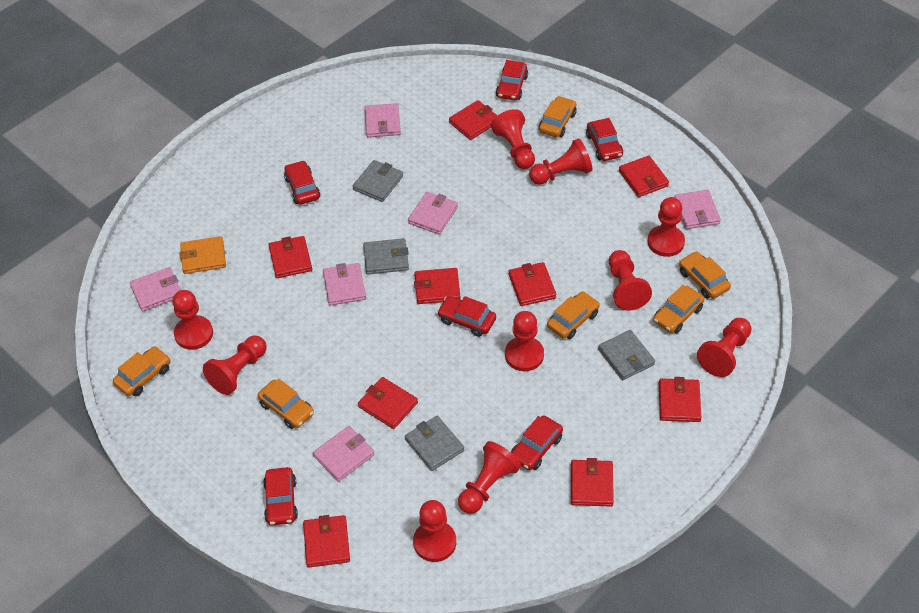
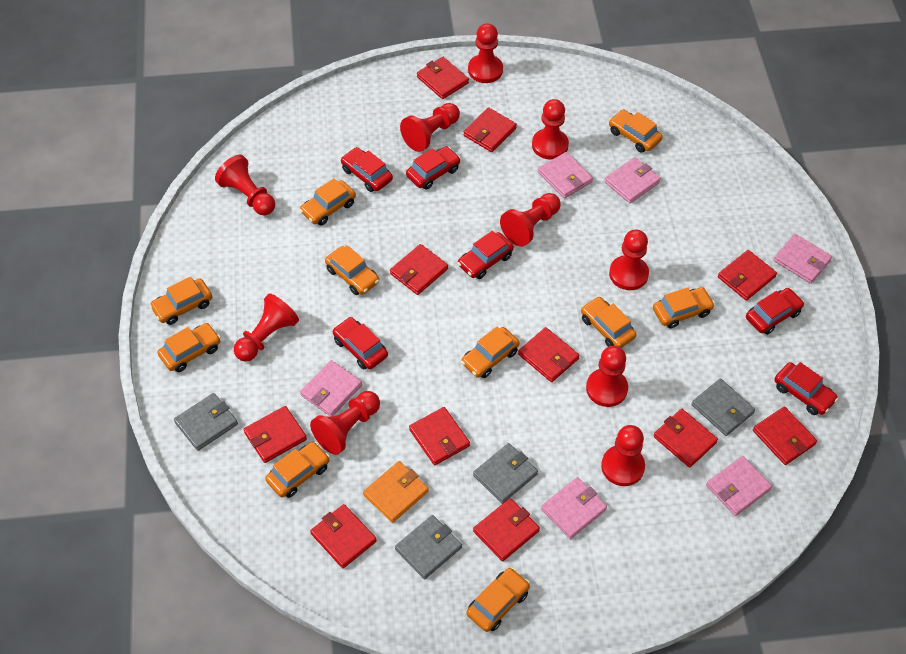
orange car: 6 -> 10
red wallet: 9 -> 11

